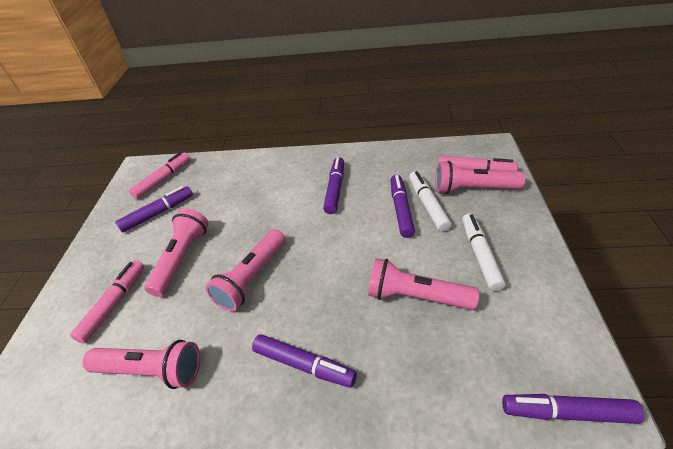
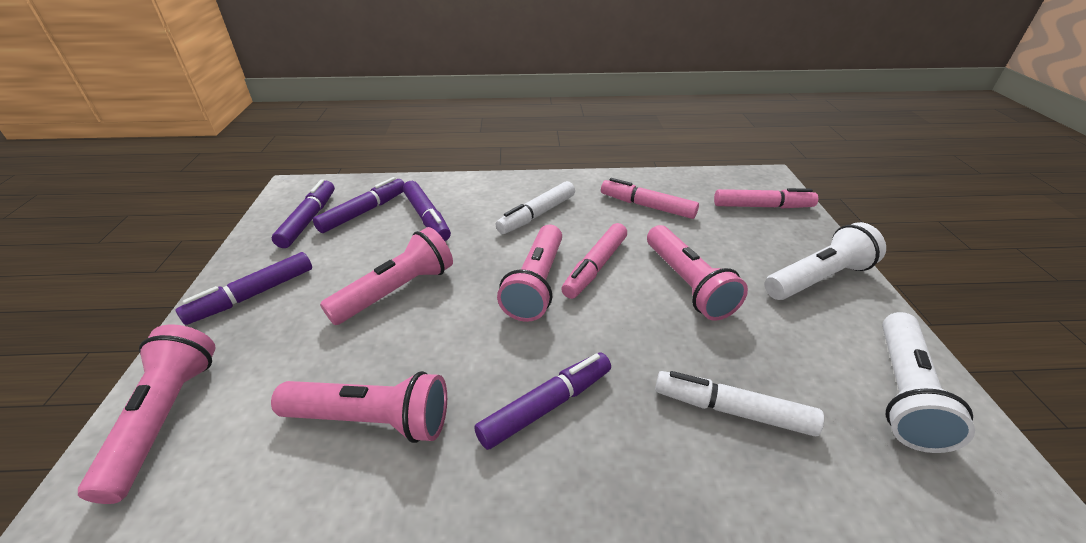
white flashlight: 0 -> 2

